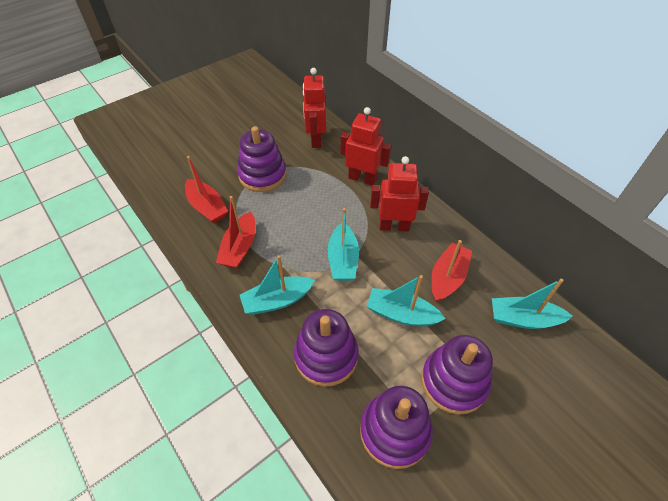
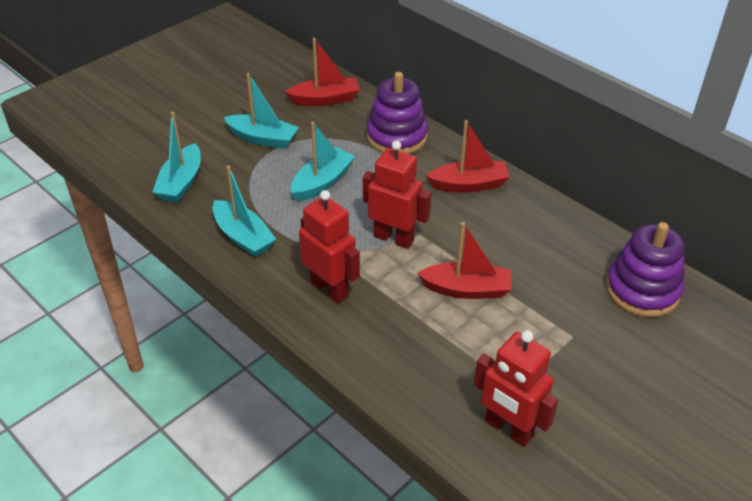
purple stacking toy: 4 -> 2

